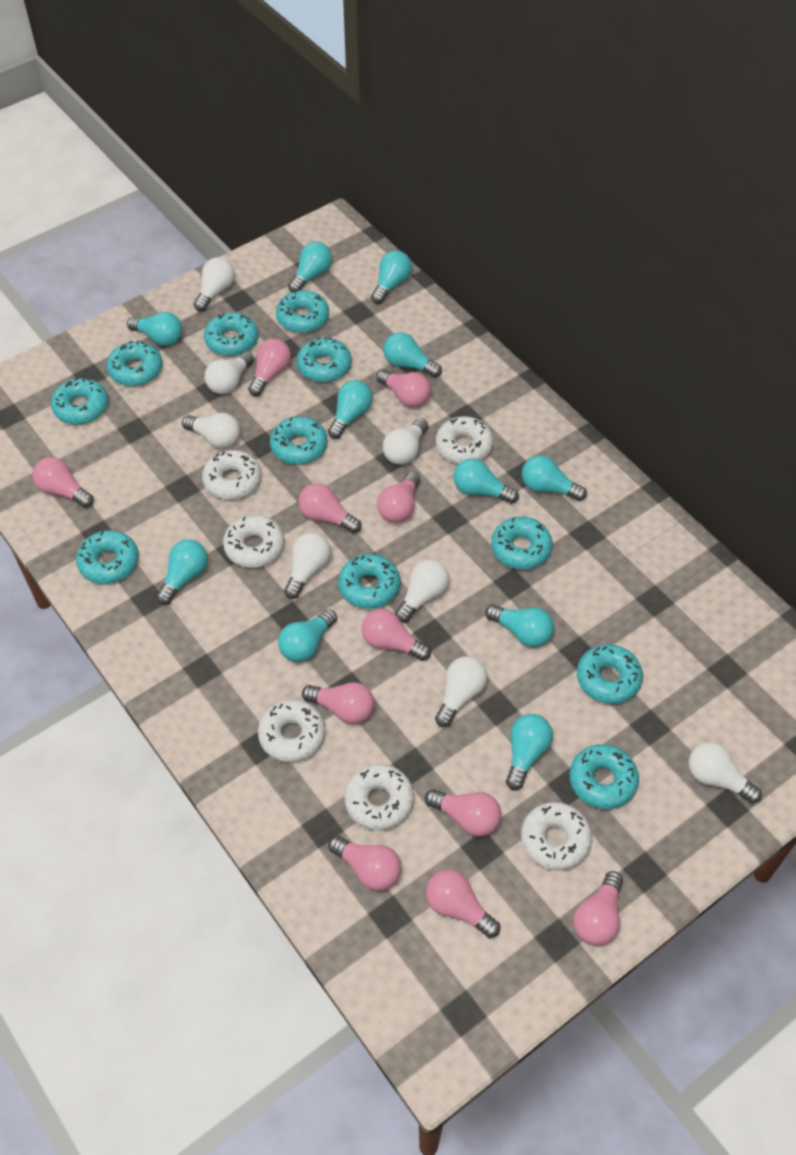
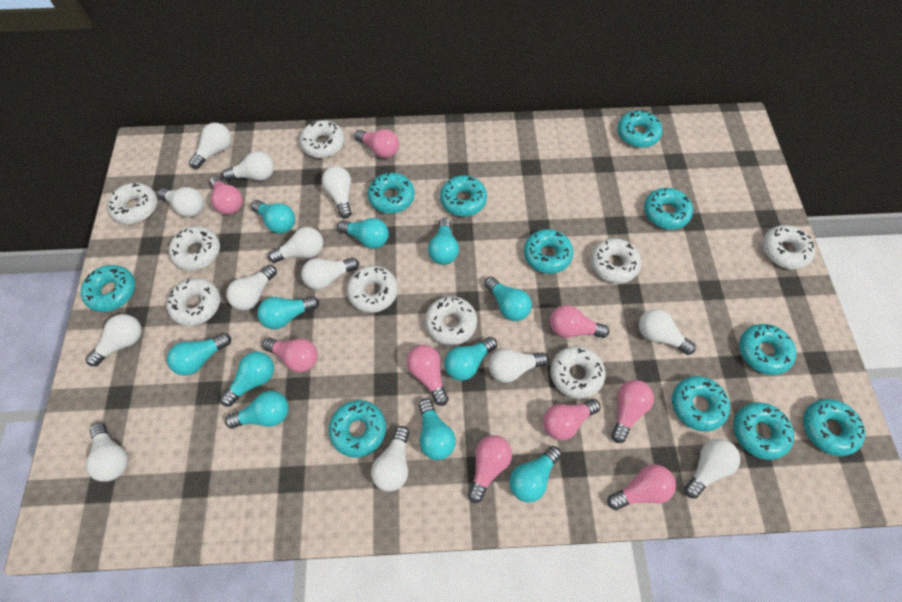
pink light bulb: 11 -> 9
white donut: 6 -> 9
white light bulb: 8 -> 13

